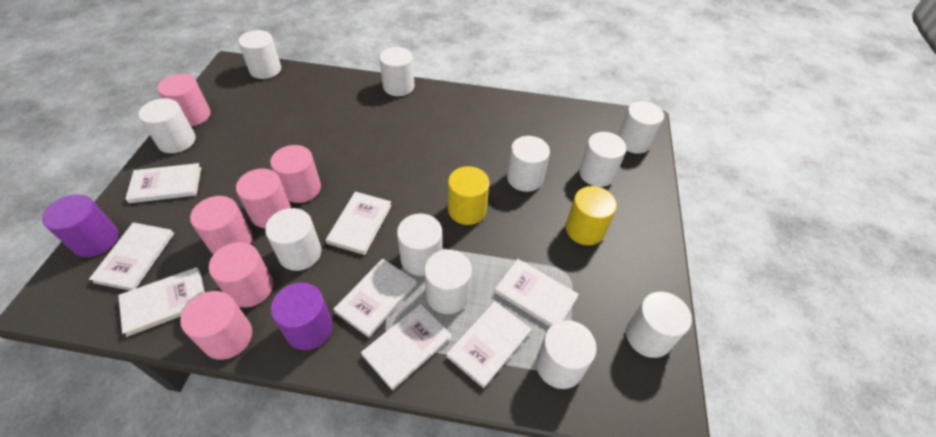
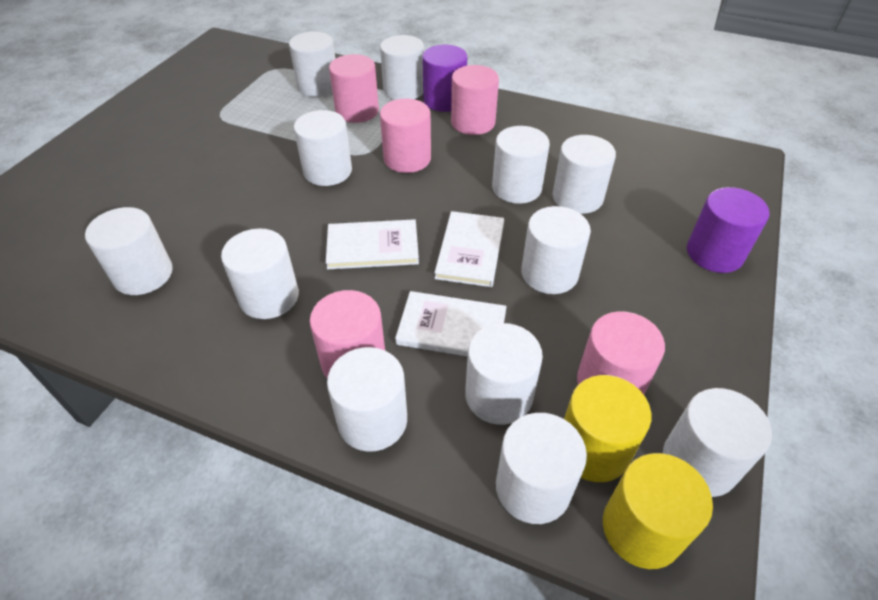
pink cylinder: 6 -> 5
white book: 8 -> 3
white cylinder: 11 -> 12

